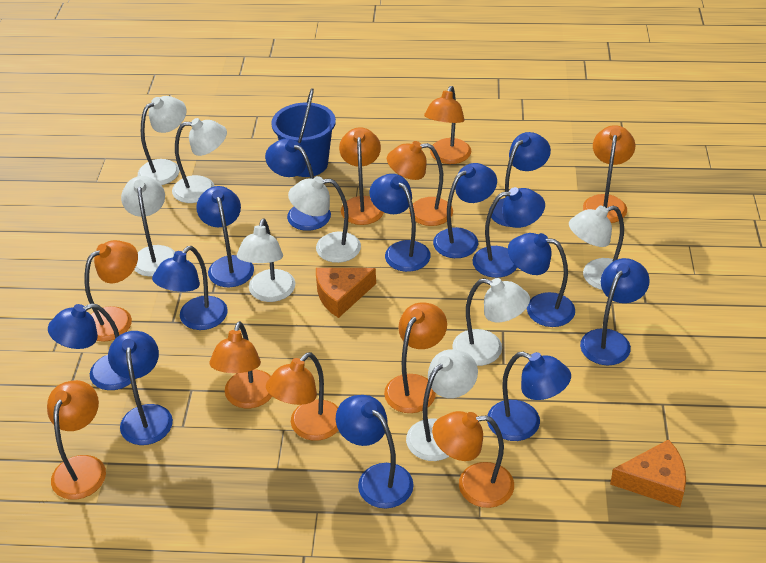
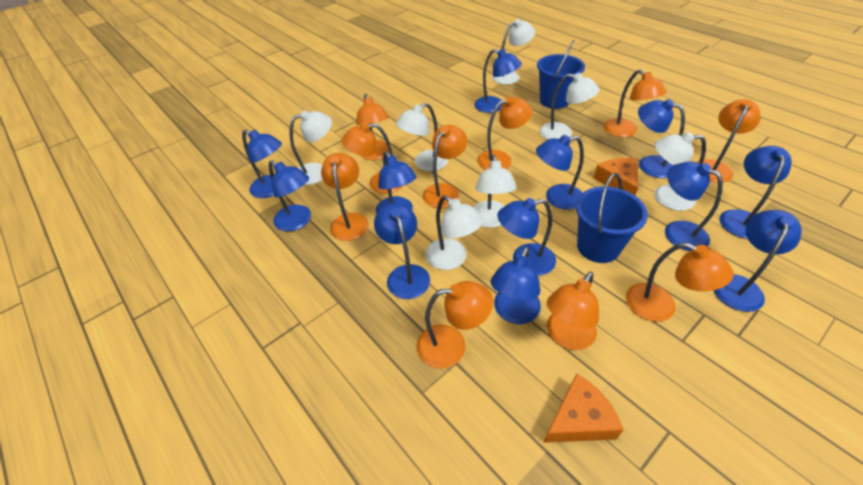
blue bucket: 1 -> 2
blue lamp: 13 -> 12
white lamp: 8 -> 7

